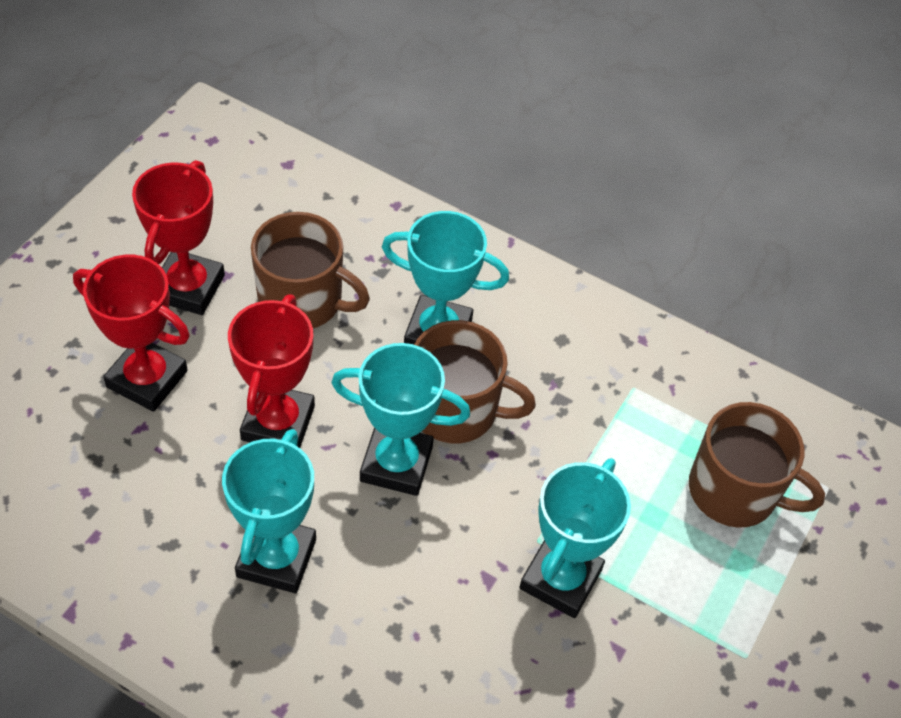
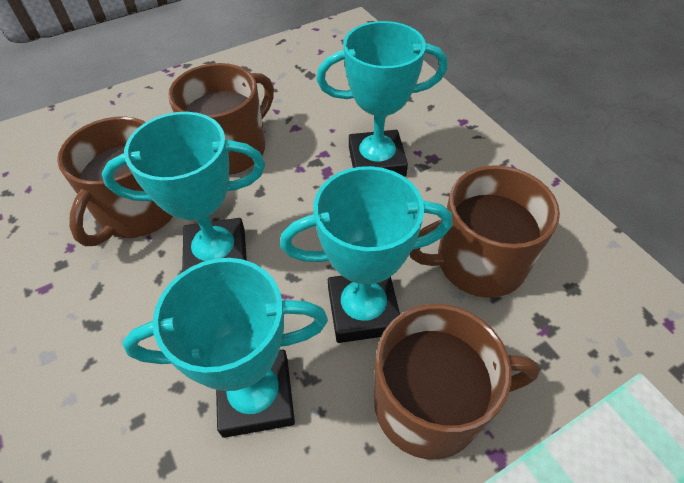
brown mug: 3 -> 4
red trophy: 3 -> 0

